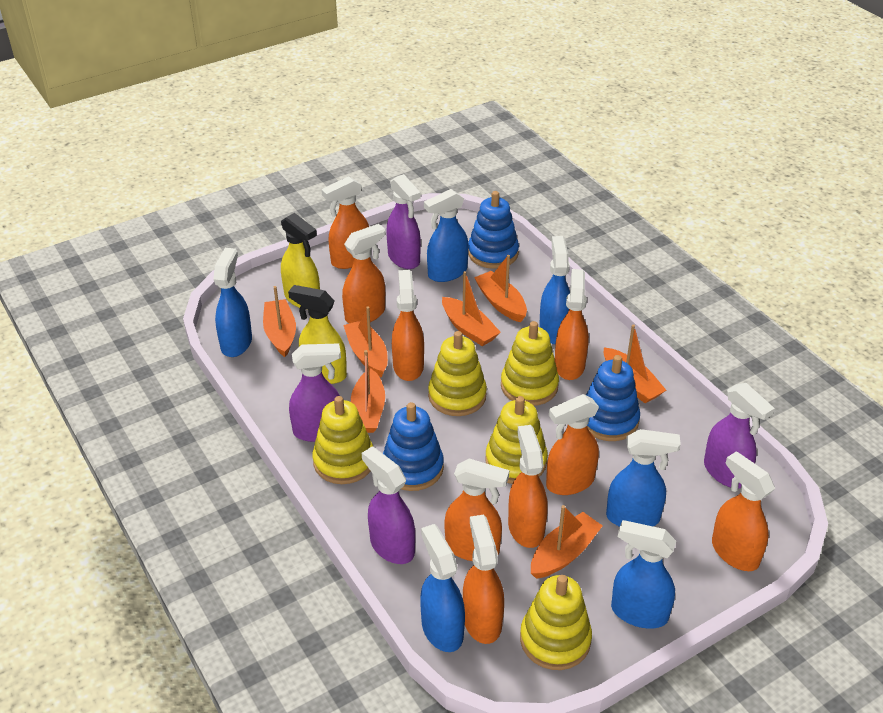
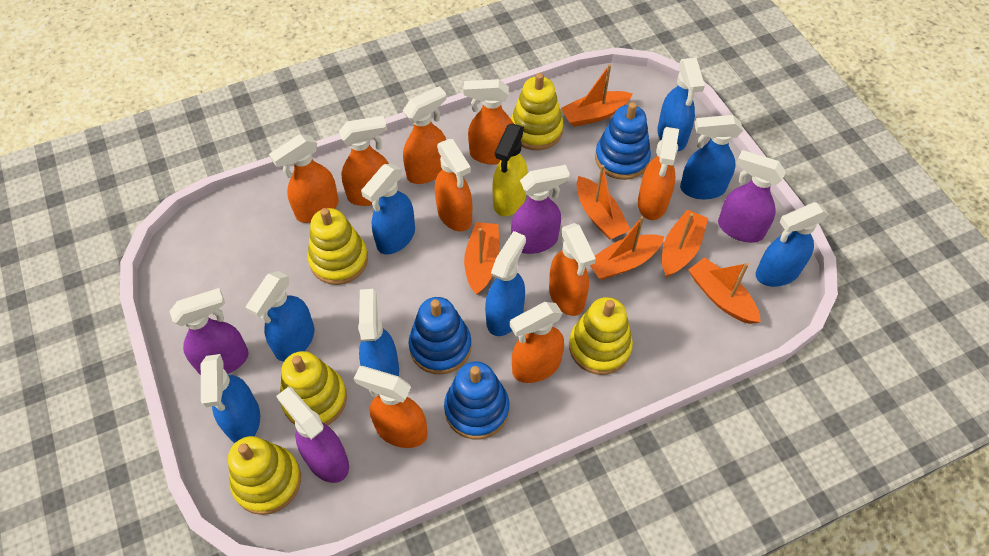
blue spray bottle: 6 -> 8
orange boat: 7 -> 6
yellow spray bottle: 2 -> 1

